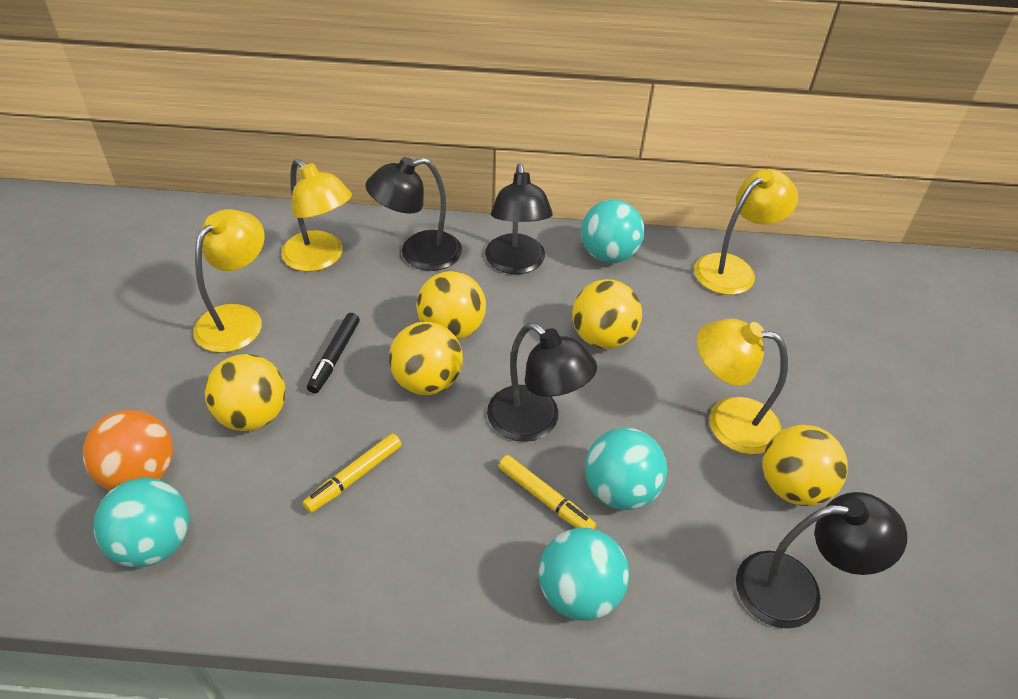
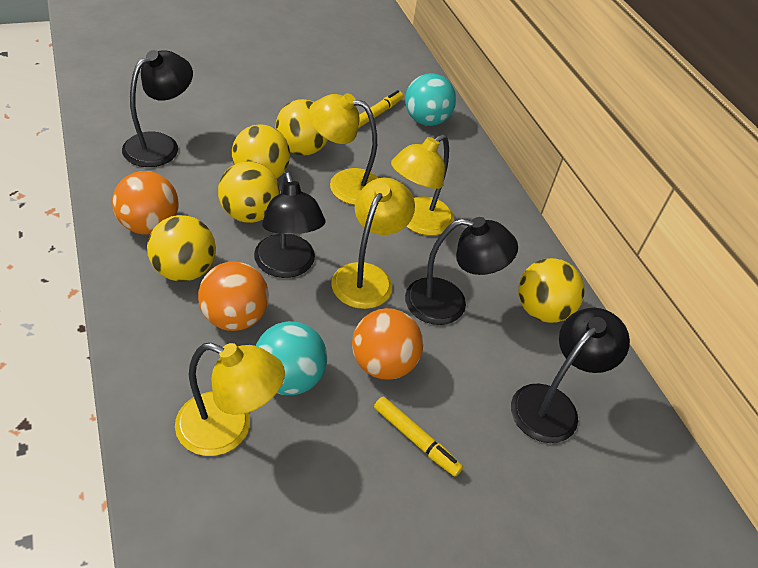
black marker: 1 -> 0
orange ball: 1 -> 3
turquoise ball: 4 -> 2

